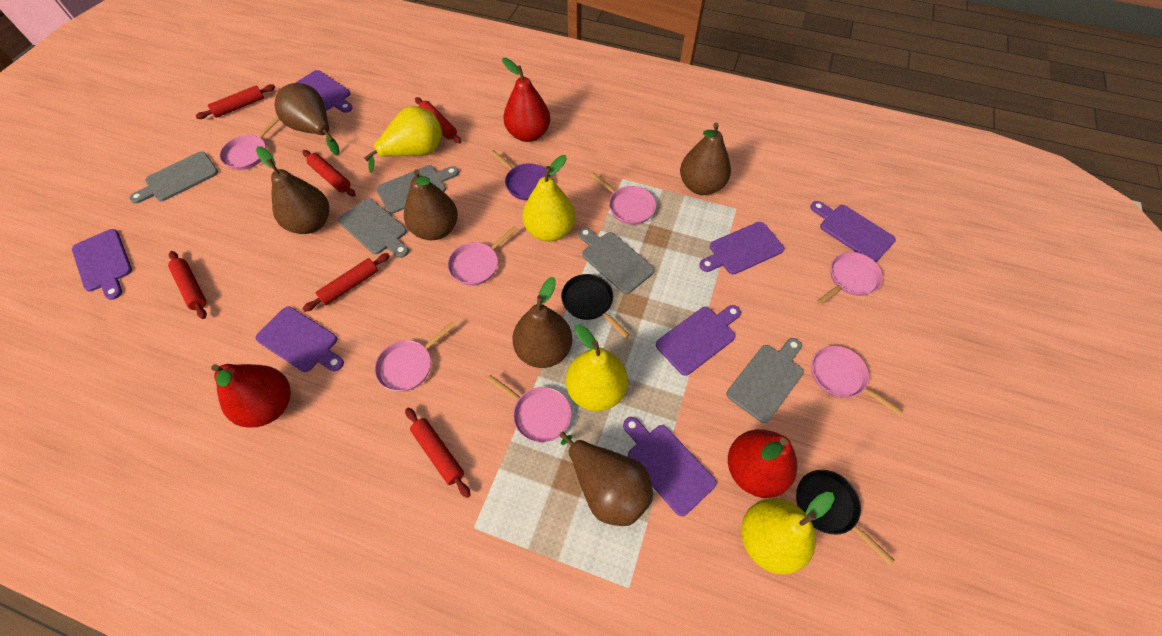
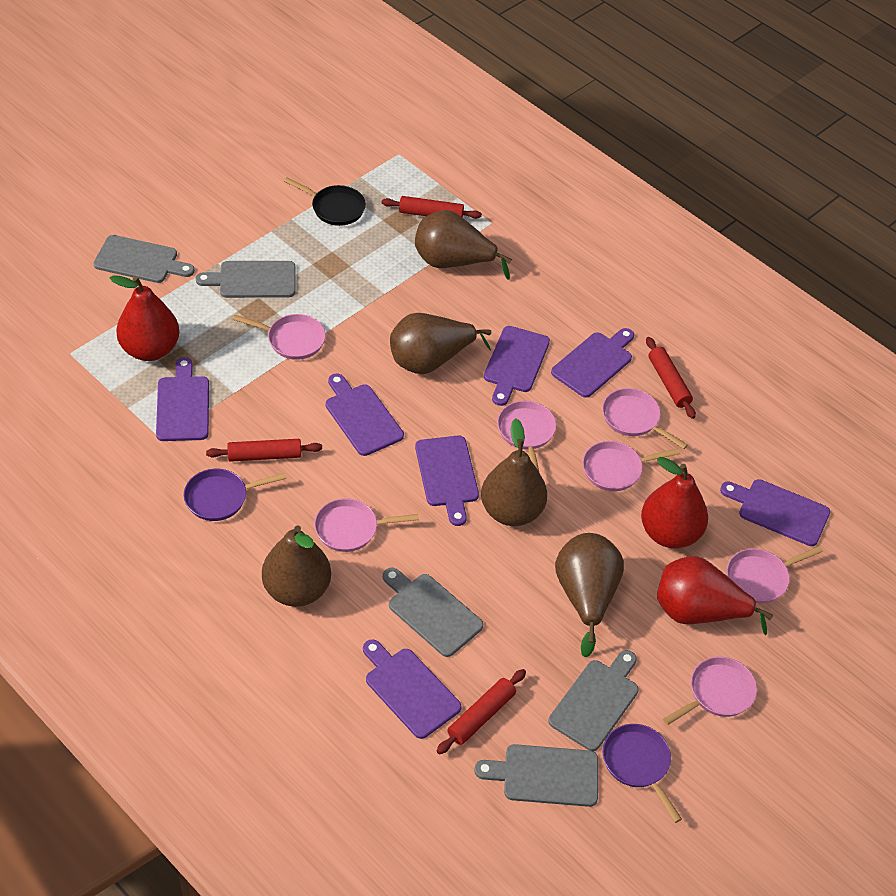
black pan: 2 -> 1
brown pear: 6 -> 5
purple pan: 1 -> 2
red rolling pin: 6 -> 4
yellow pear: 4 -> 0

